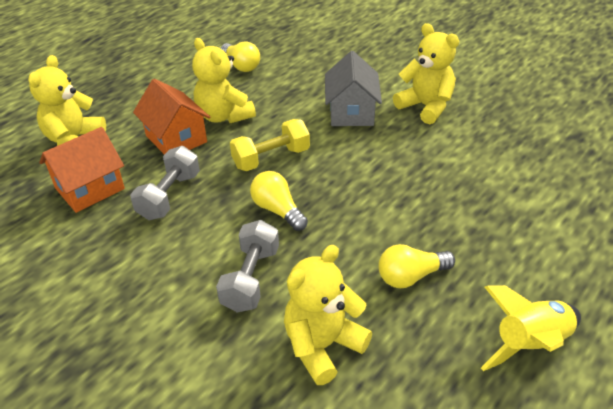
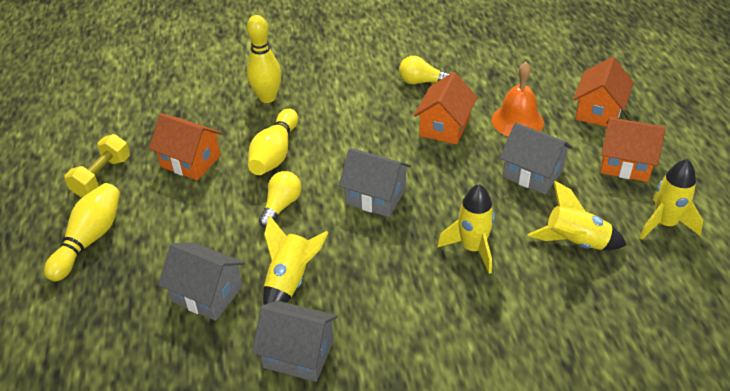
grey dumbbell: 2 -> 0
grey house: 1 -> 4
orange bell: 0 -> 1
orange house: 2 -> 4
yellow bowling pin: 0 -> 3
yellow light bulb: 3 -> 2
yellow rocket: 1 -> 4
yellow teddy bear: 4 -> 0

